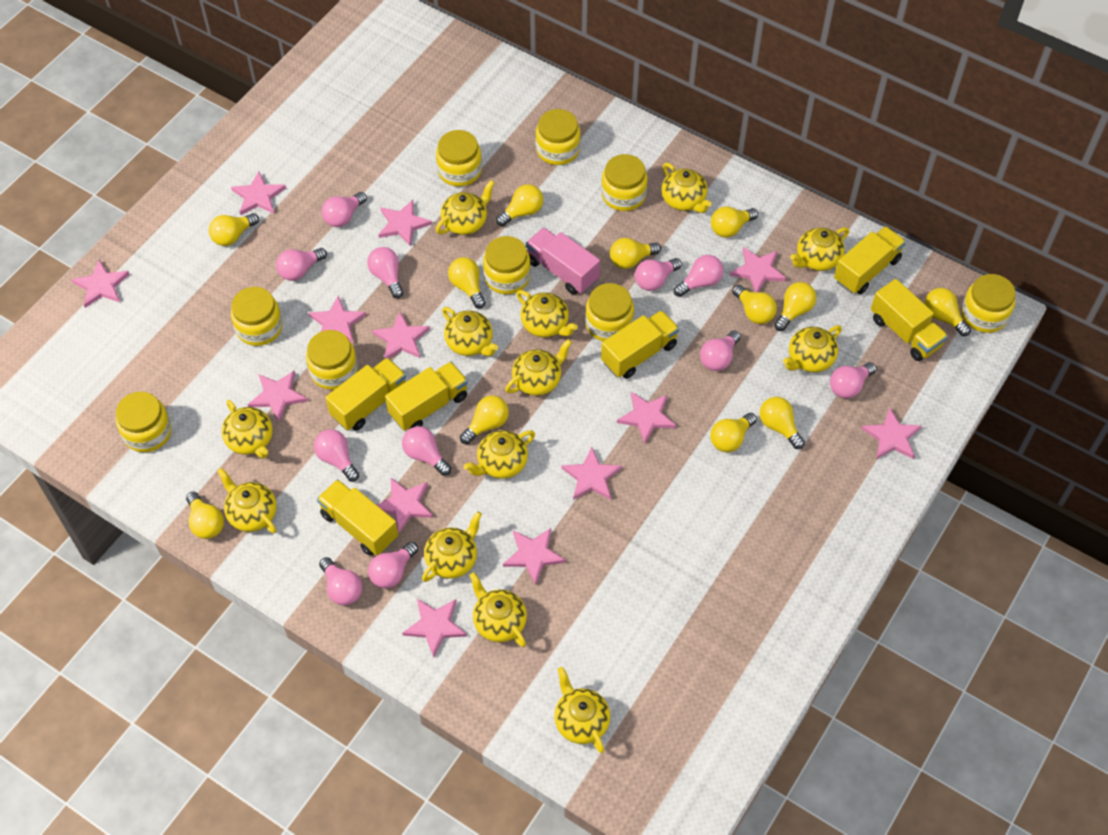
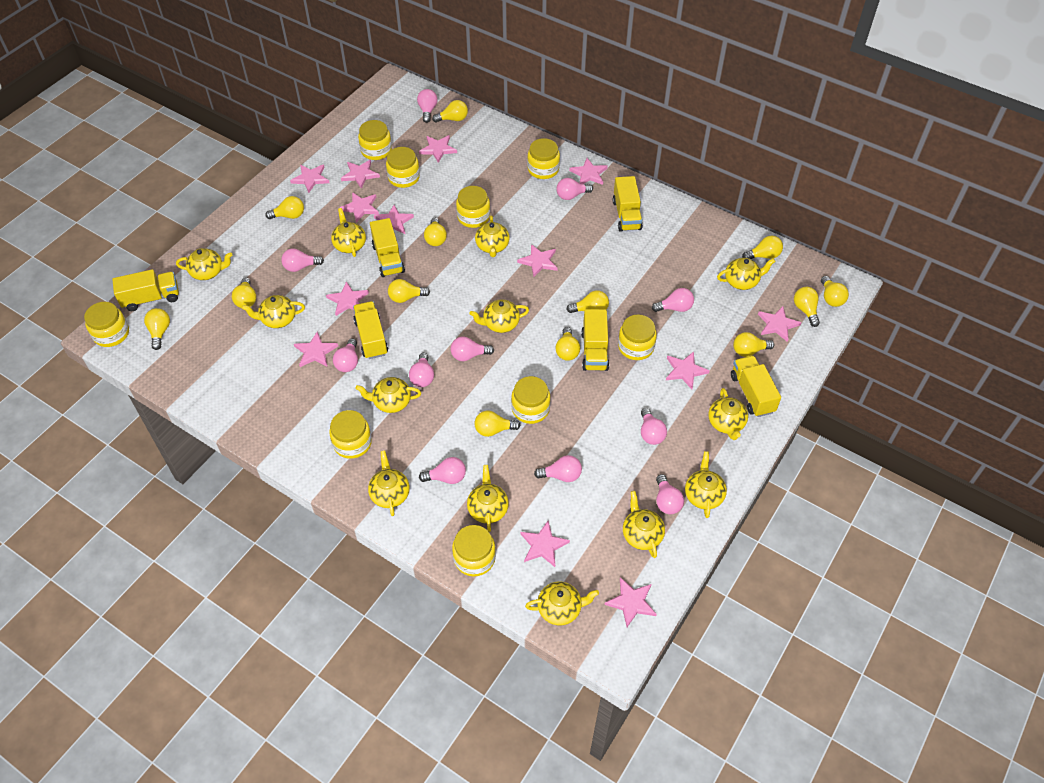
pink truck: 1 -> 0
yellow light bulb: 12 -> 13

